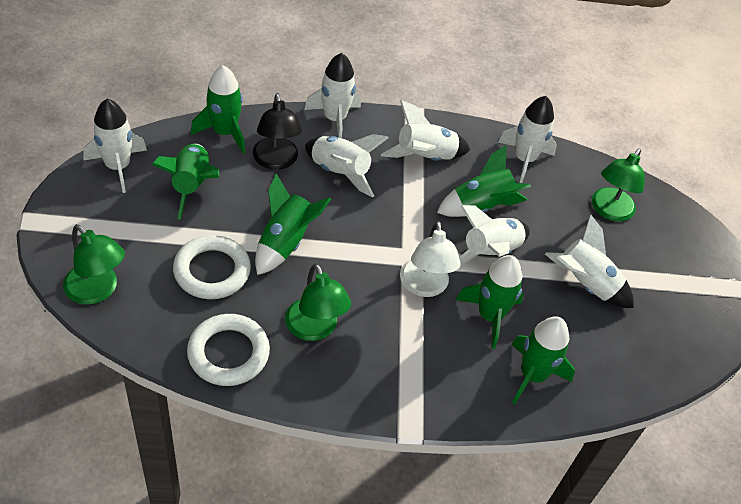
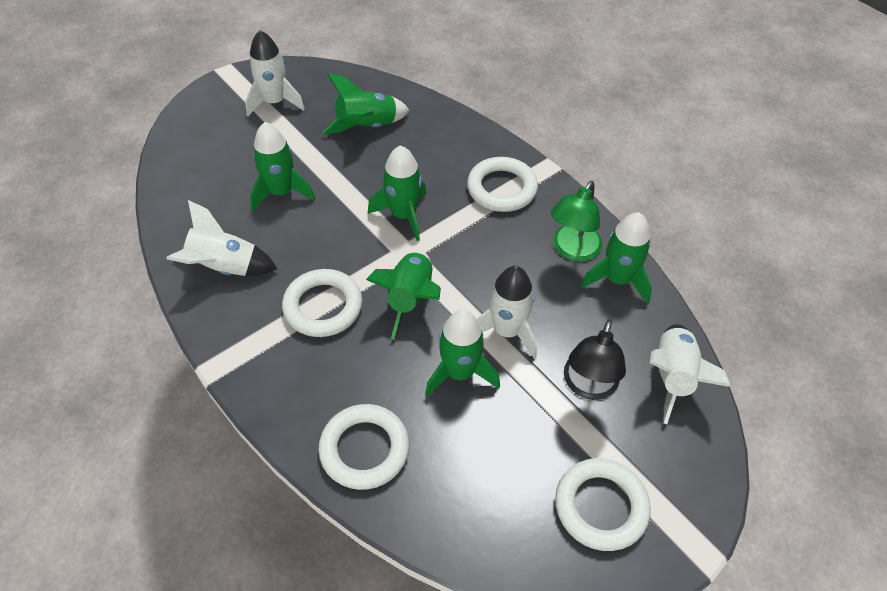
green lamp: 3 -> 1
white lamp: 1 -> 0
white ring: 2 -> 4
white rocket: 7 -> 4

